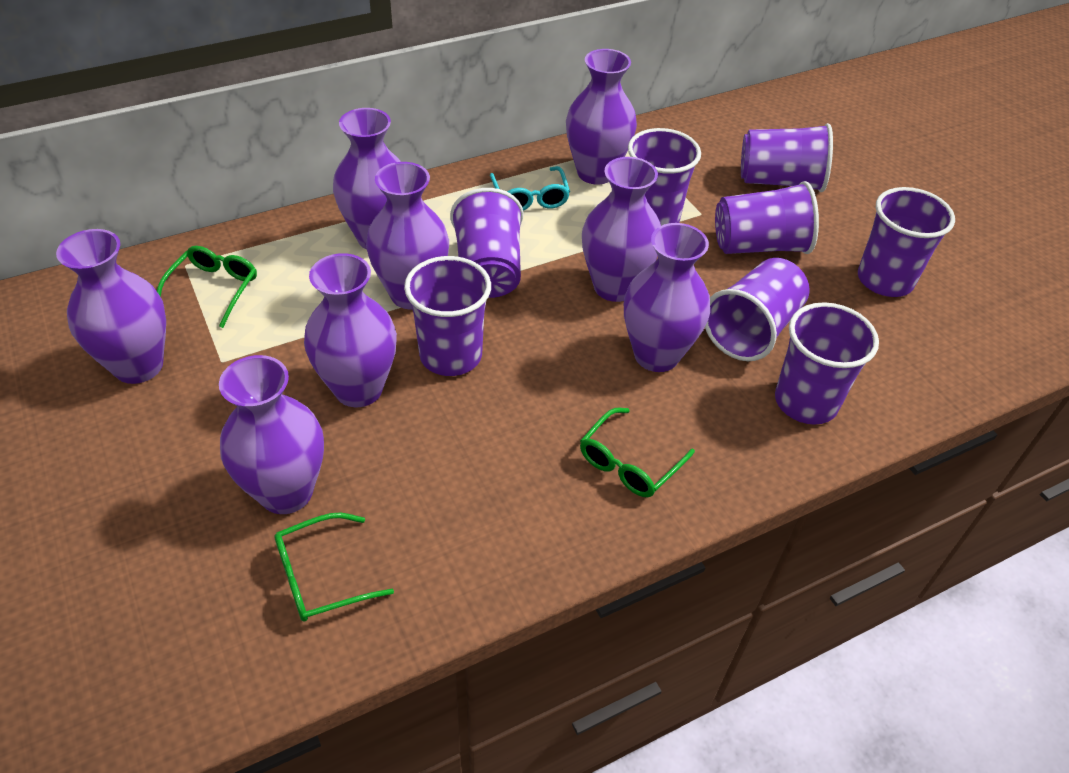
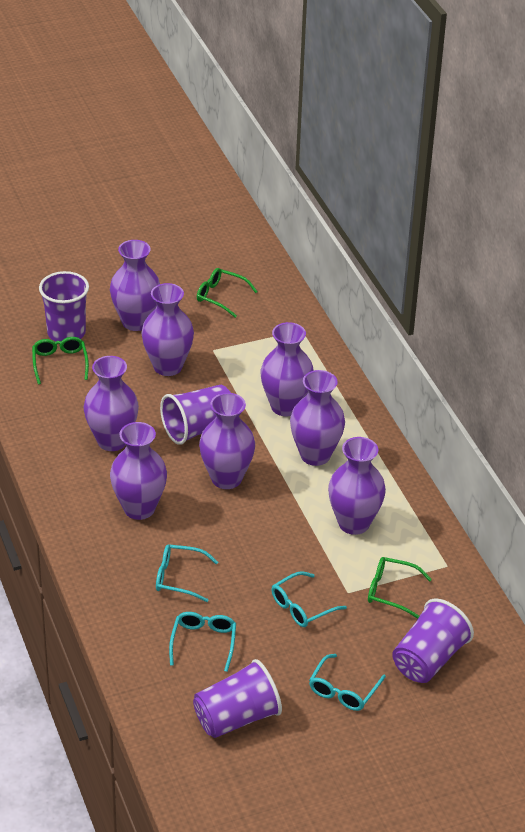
purple cup: 8 -> 4
turquoise glasses: 1 -> 4

